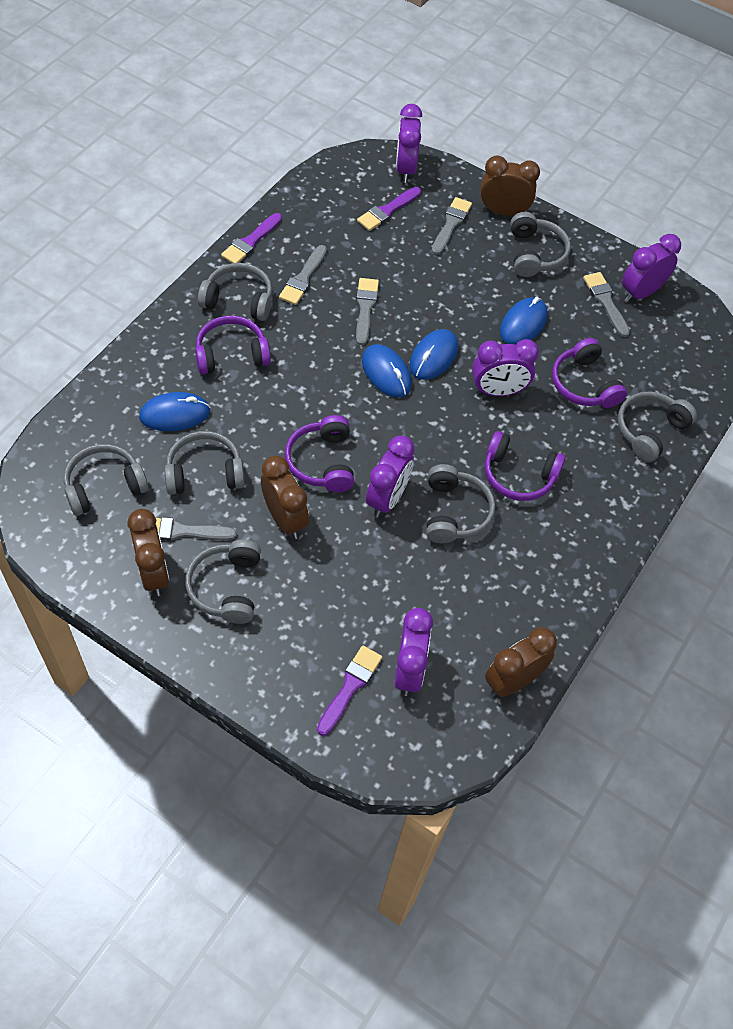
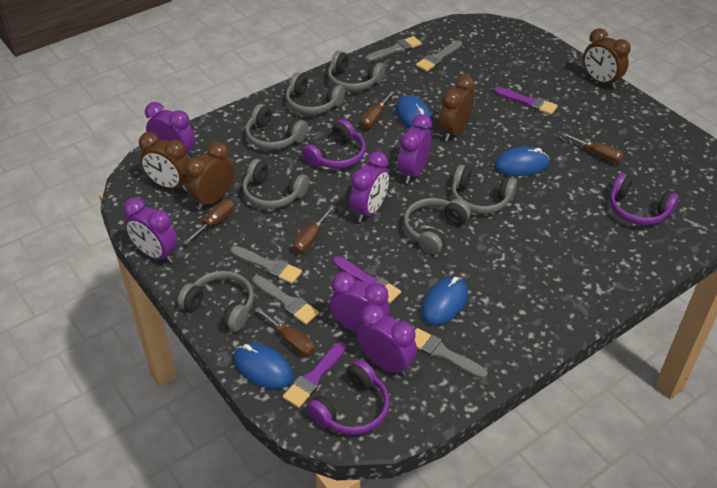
brown screwdriver: 0 -> 5
purple clock: 5 -> 6
purple headphones: 4 -> 3

